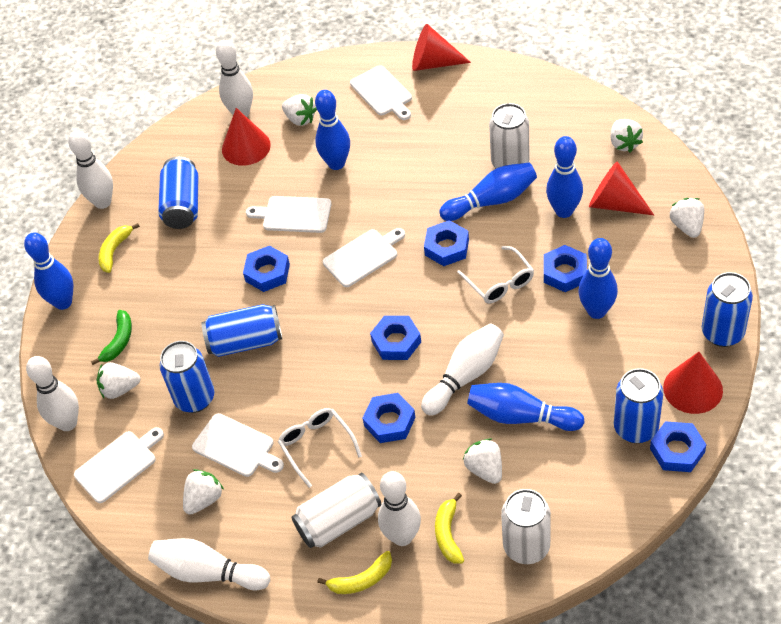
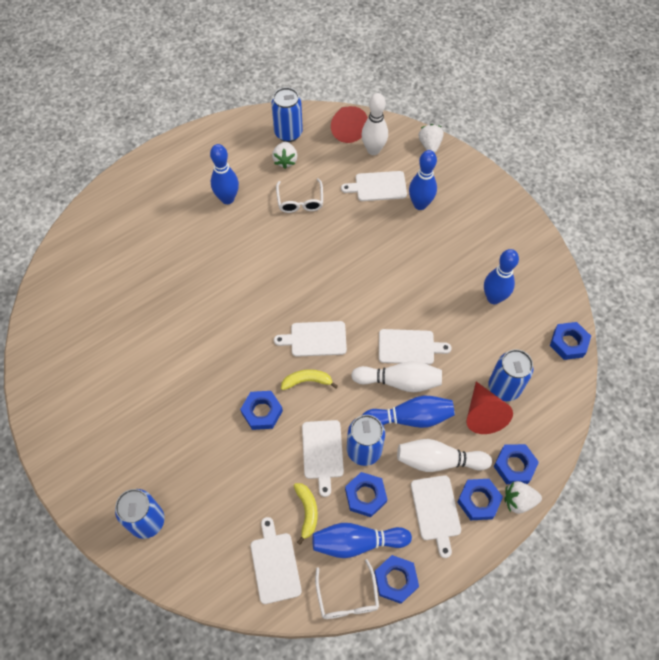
blue bowling pin: 6 -> 5
blue can: 5 -> 4
green banana: 1 -> 0
red cone: 4 -> 2
white bowling pin: 6 -> 3
white can: 3 -> 0
white cutting board: 5 -> 6
white strawberry: 6 -> 3
yellow banana: 3 -> 2

